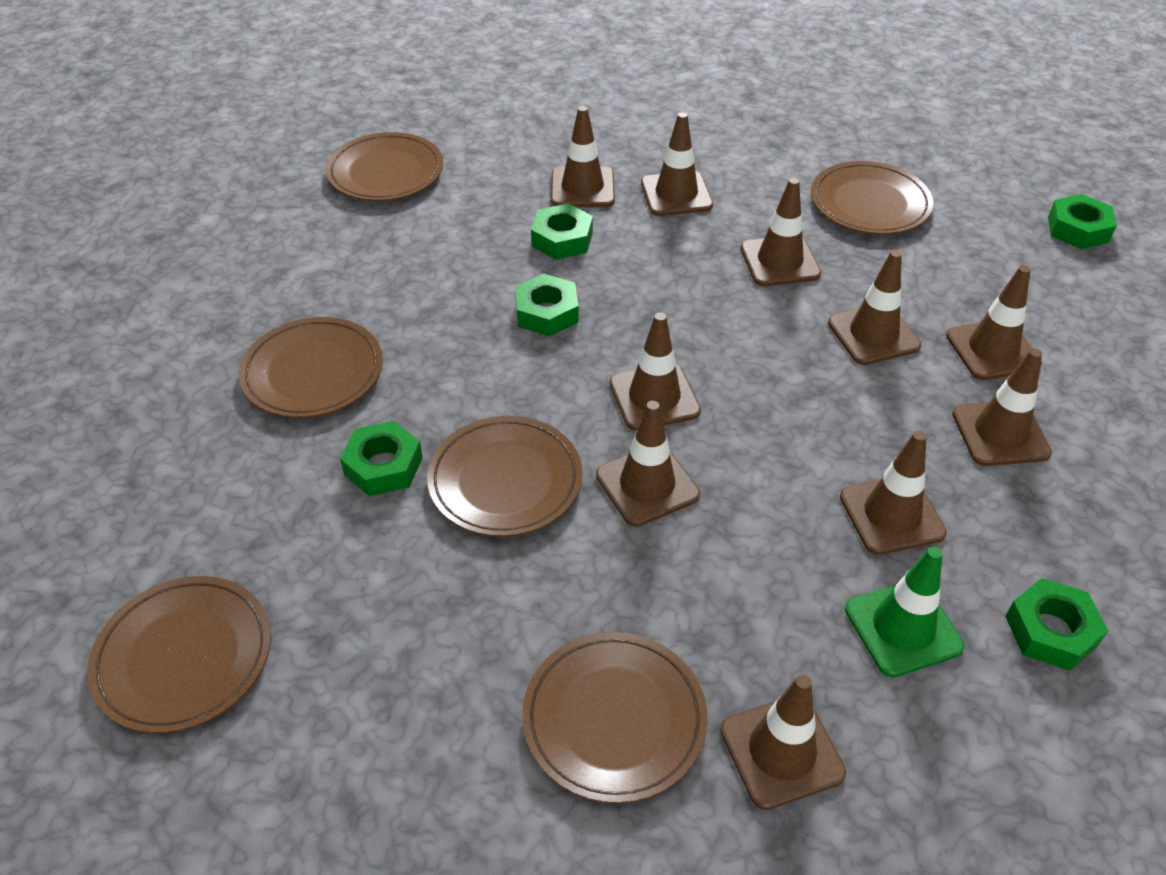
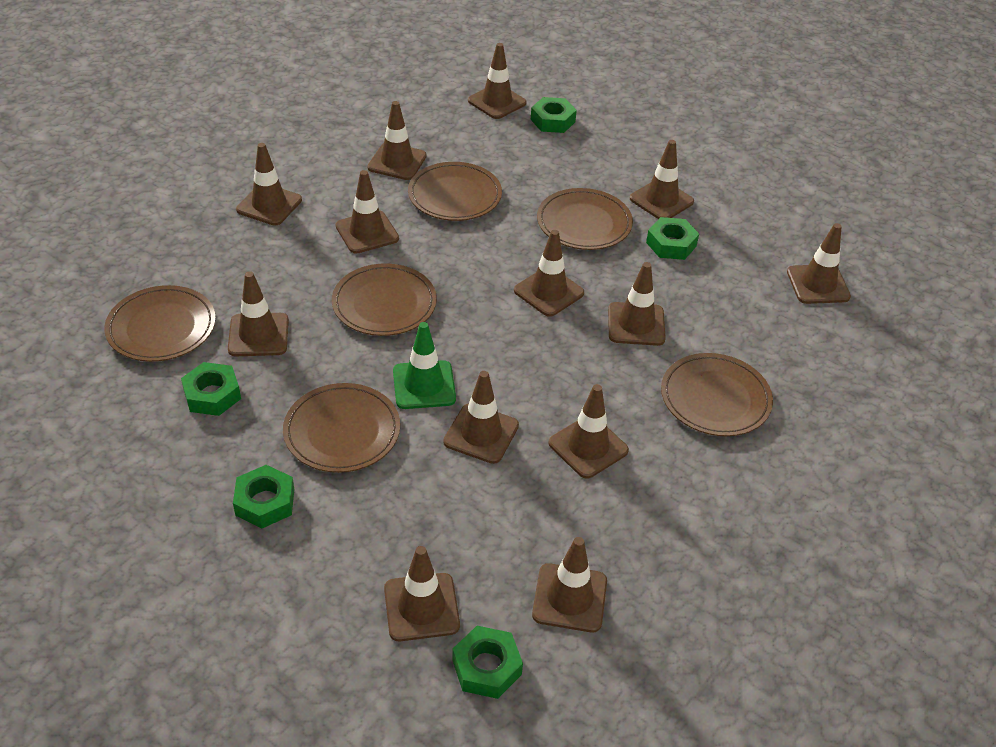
brown traffic cone: 10 -> 13

